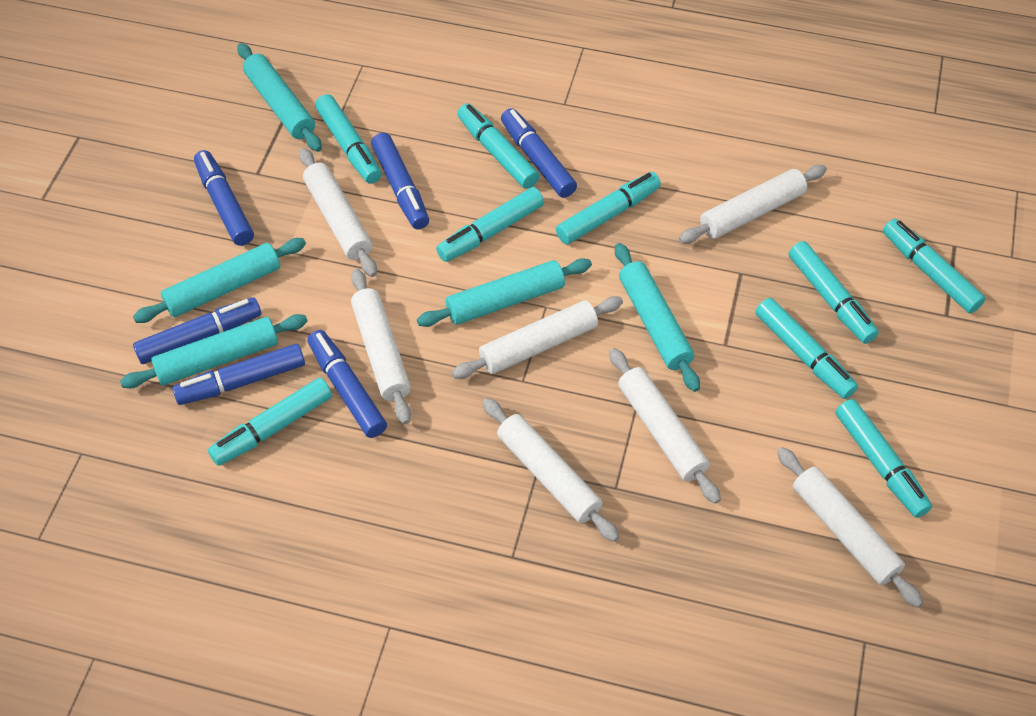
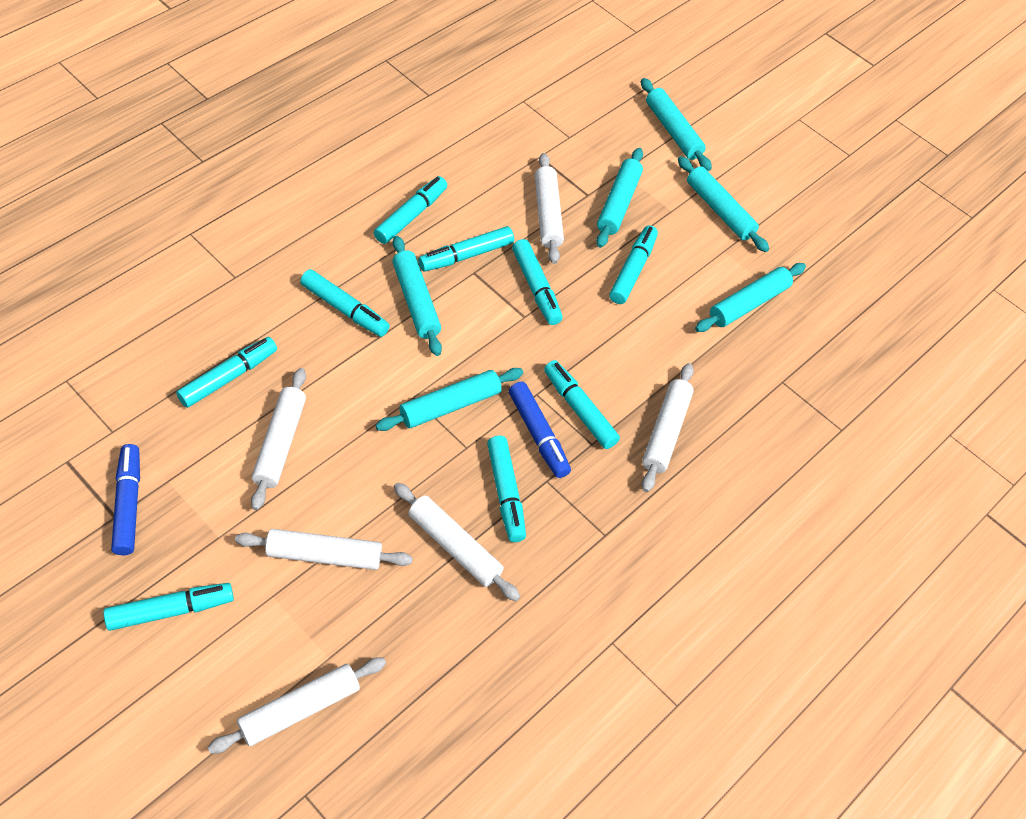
blue marker: 6 -> 2
turquoise rolling pin: 5 -> 6
white rolling pin: 7 -> 6

